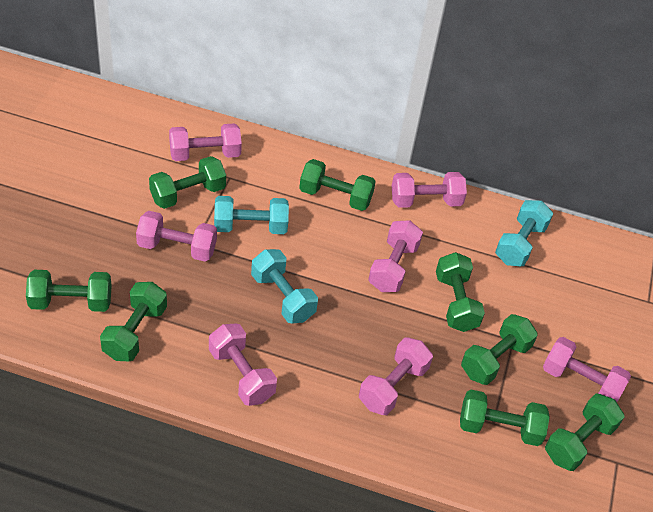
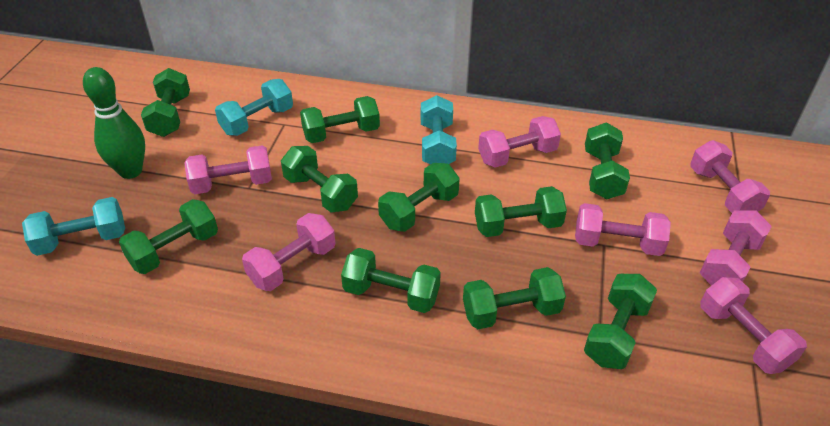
green bowling pin: 0 -> 1
green dumbbell: 8 -> 10

